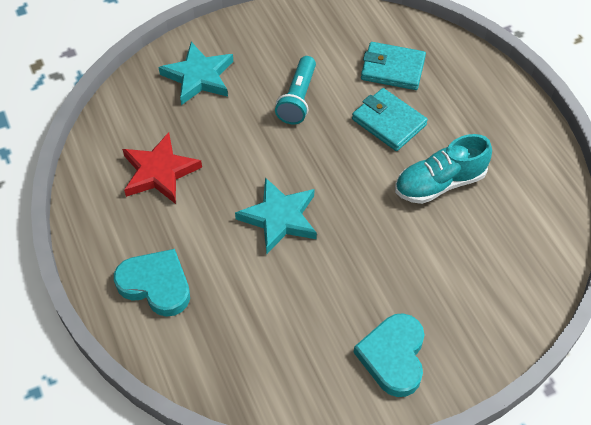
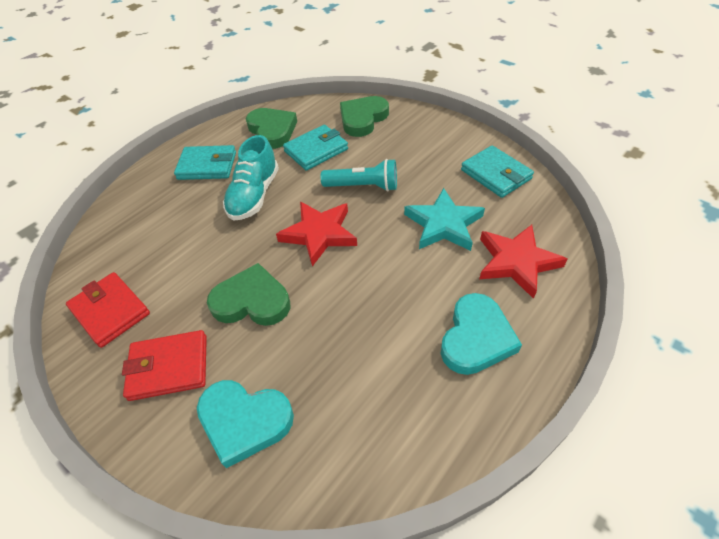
green heart: 0 -> 3
red star: 1 -> 2
red wallet: 0 -> 2
turquoise star: 2 -> 1
turquoise wallet: 2 -> 3

